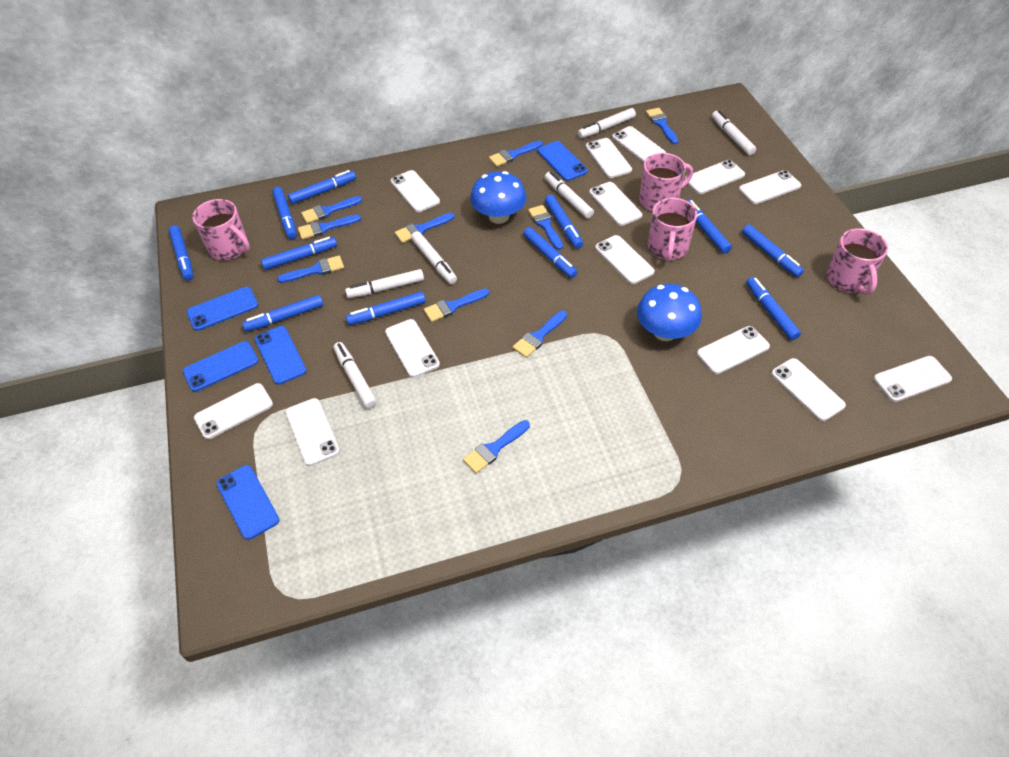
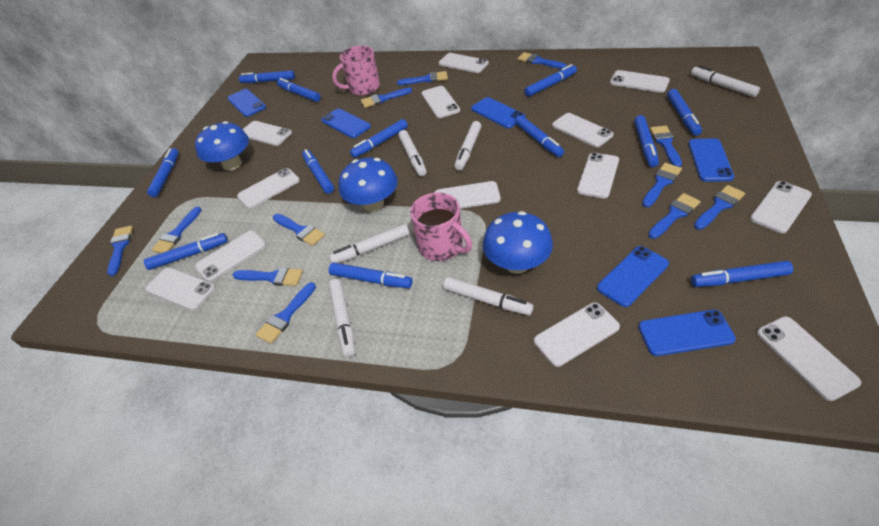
blue brush: 10 -> 12
blue marker: 11 -> 12
blue mushroom: 2 -> 3
blue phone: 5 -> 6
pink mug: 4 -> 2

